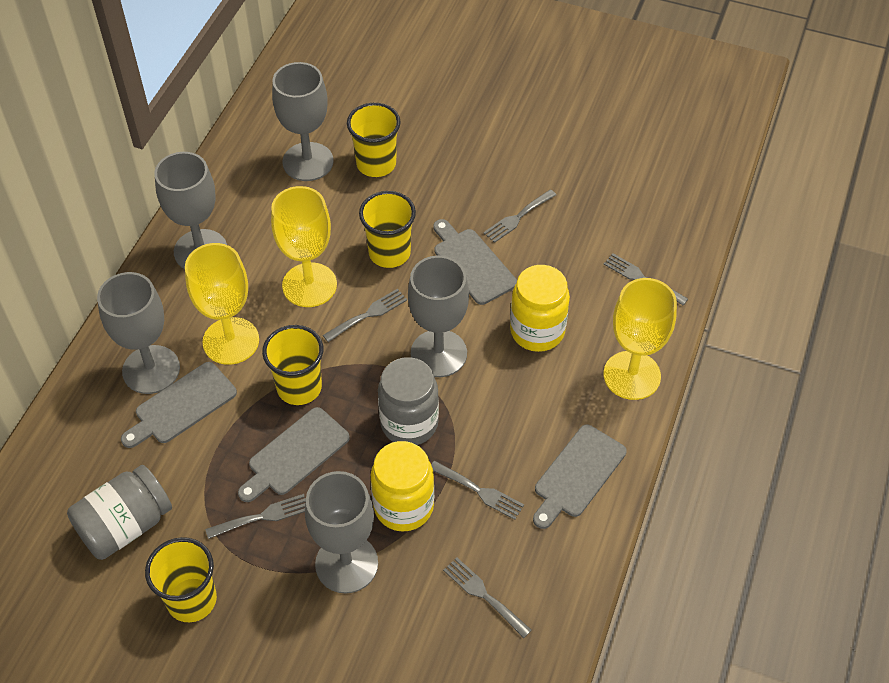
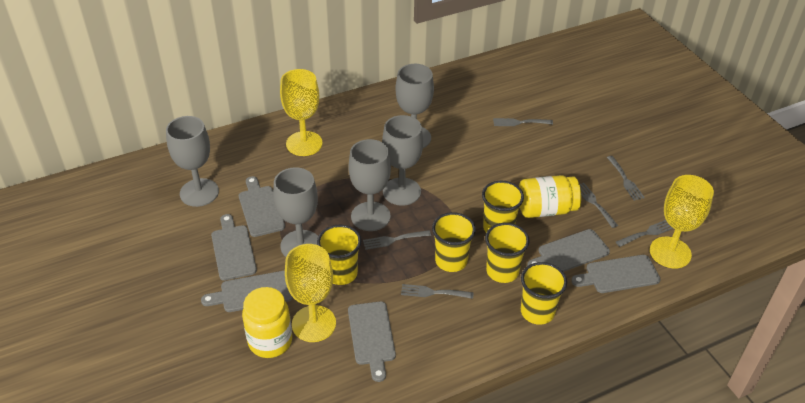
grey cutting board: 4 -> 6
grey jar: 2 -> 0
yellow cup: 4 -> 5

